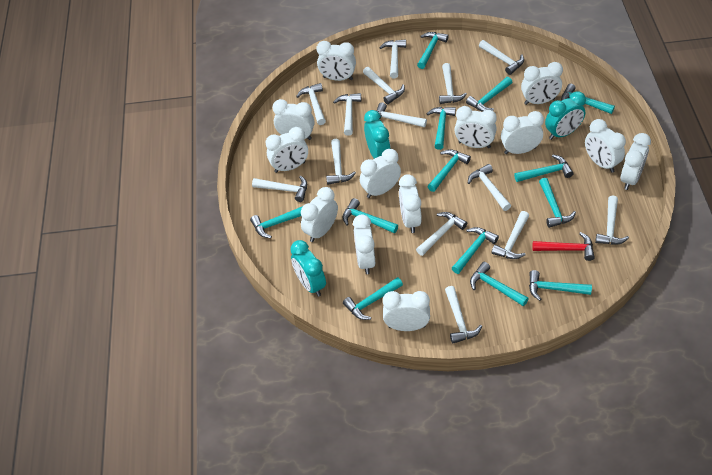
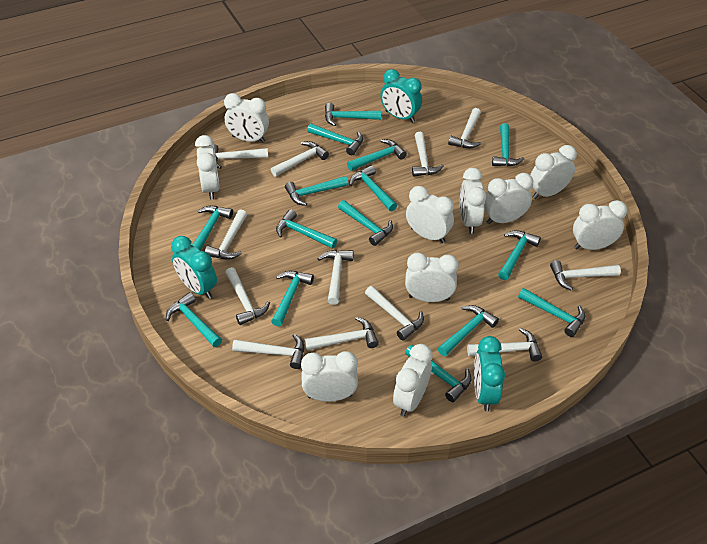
red hammer: 1 -> 0
turquoise hammer: 13 -> 15
white clock: 13 -> 10
white hammer: 14 -> 12

